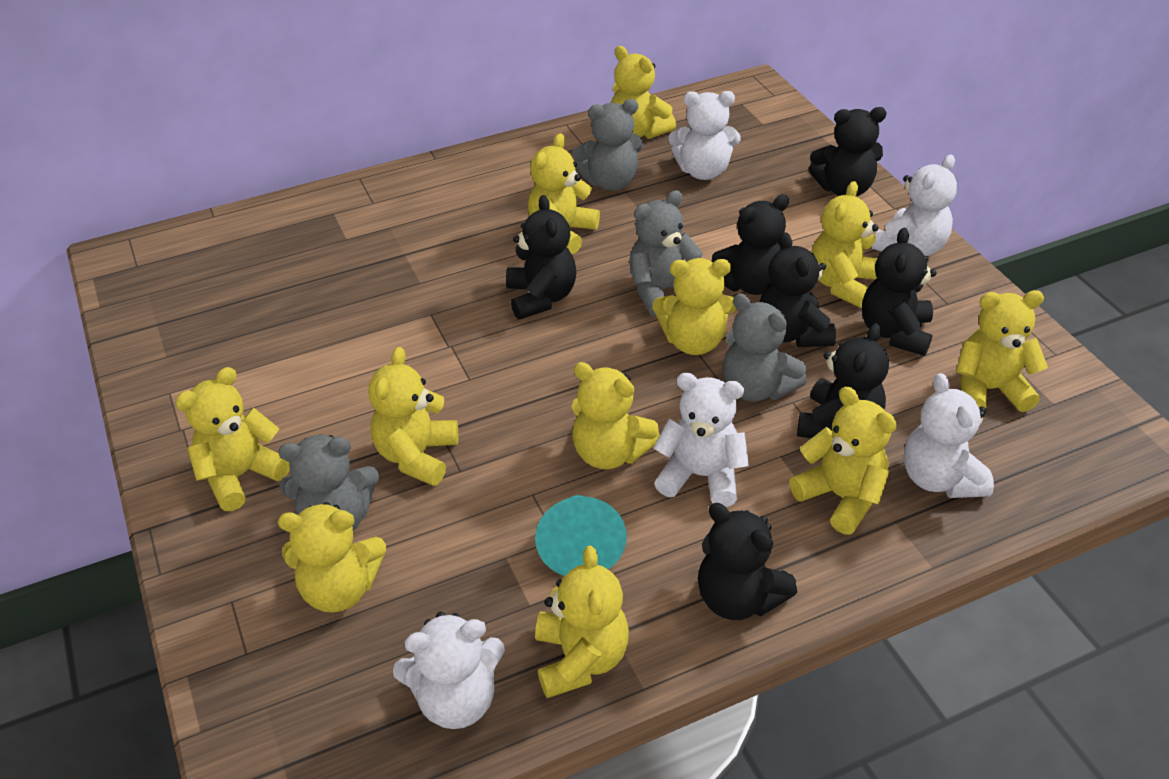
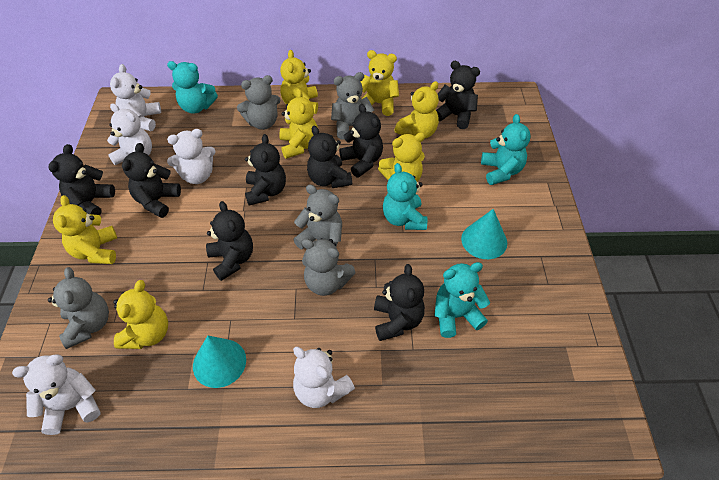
black teddy bear: 7 -> 8
grey teddy bear: 4 -> 5
turquoise cone: 1 -> 2
turquoise teddy bear: 0 -> 4
yellow teddy bear: 11 -> 7

